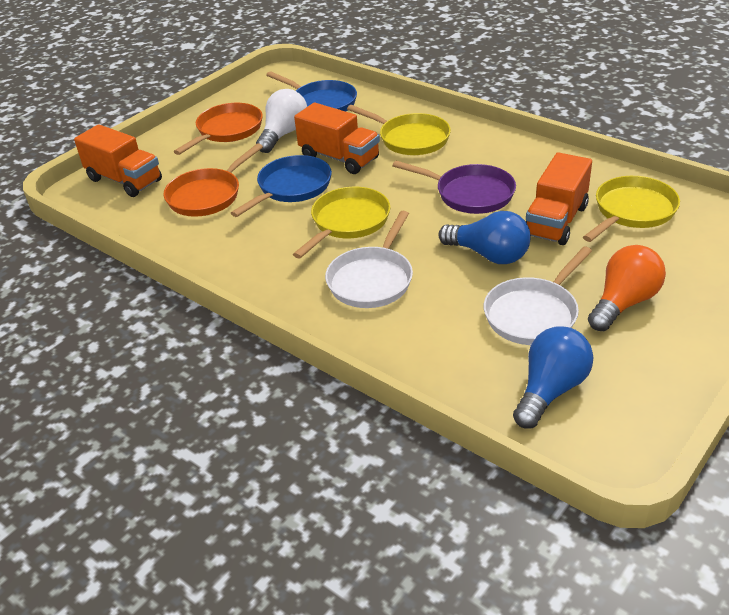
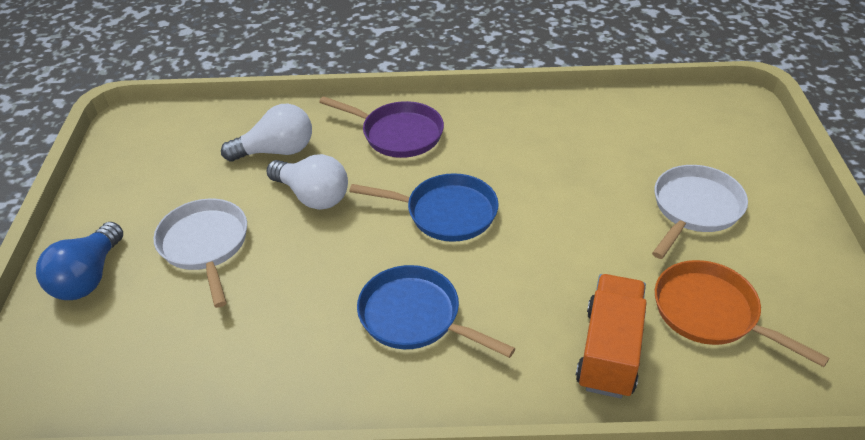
blue light bulb: 2 -> 1
orange light bulb: 1 -> 0
orange pan: 2 -> 1
orange truck: 3 -> 1
white light bulb: 1 -> 2
yellow pan: 3 -> 0

